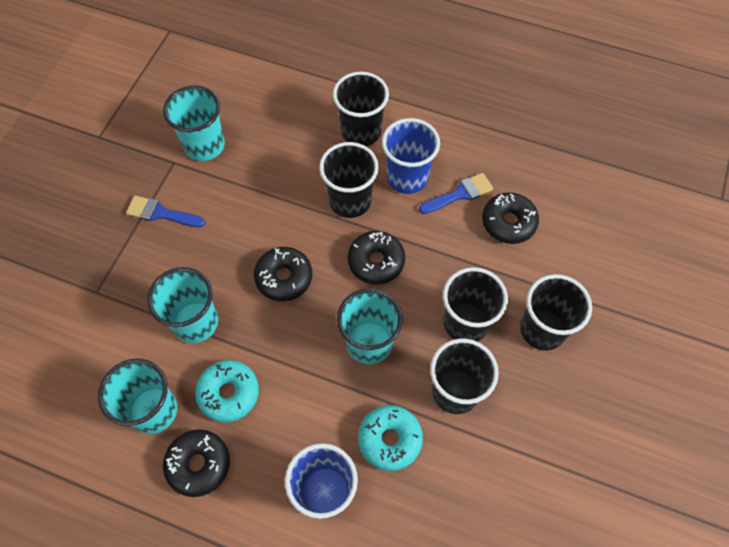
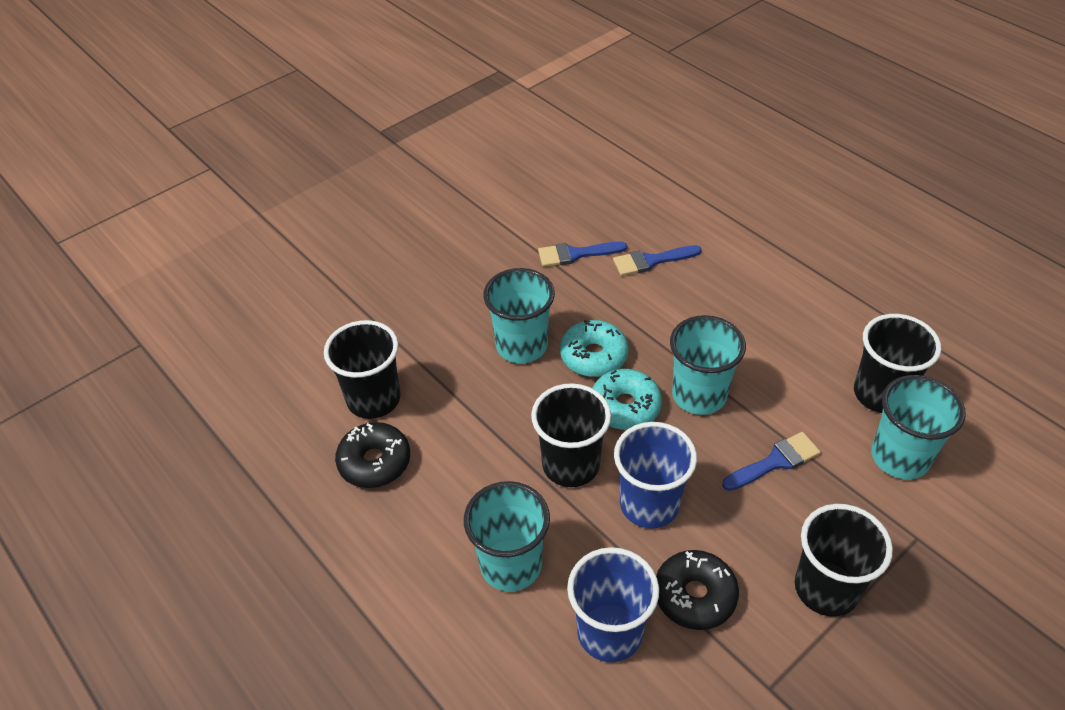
black cup: 5 -> 4
black donut: 4 -> 2
blue brush: 2 -> 3

